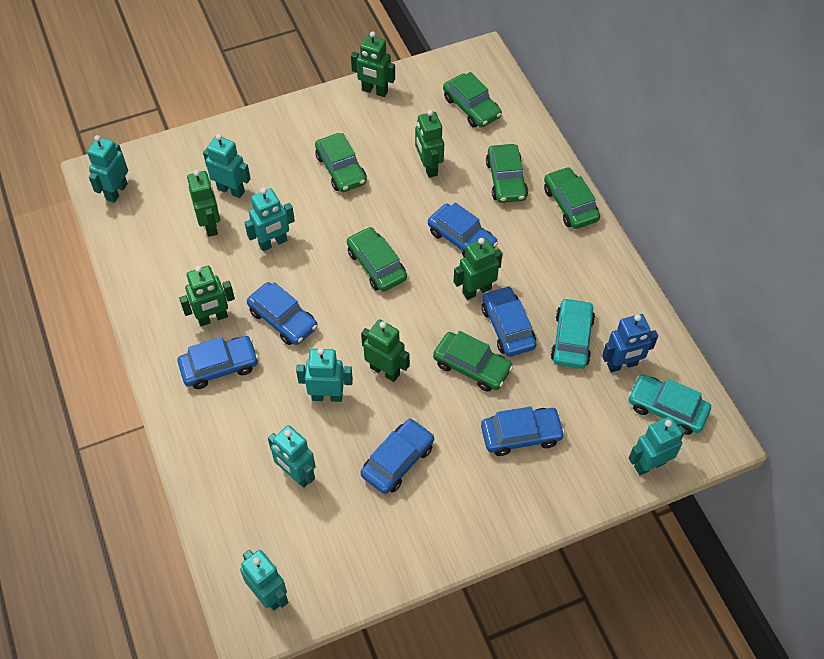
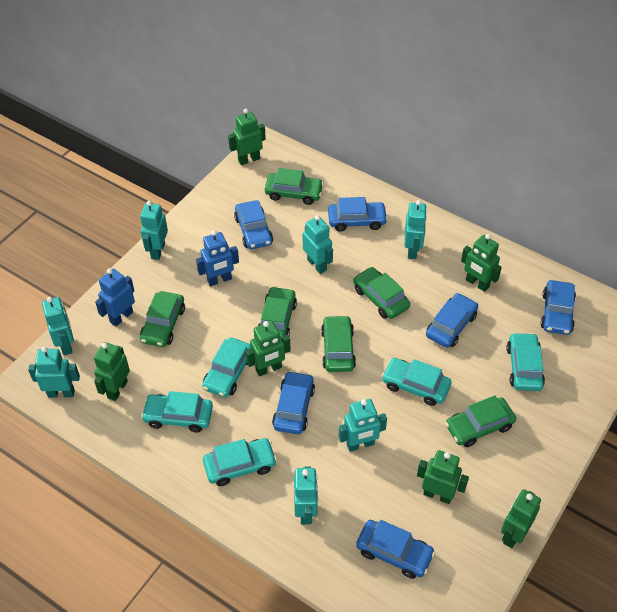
blue robot: 1 -> 2
turquoise car: 2 -> 5

